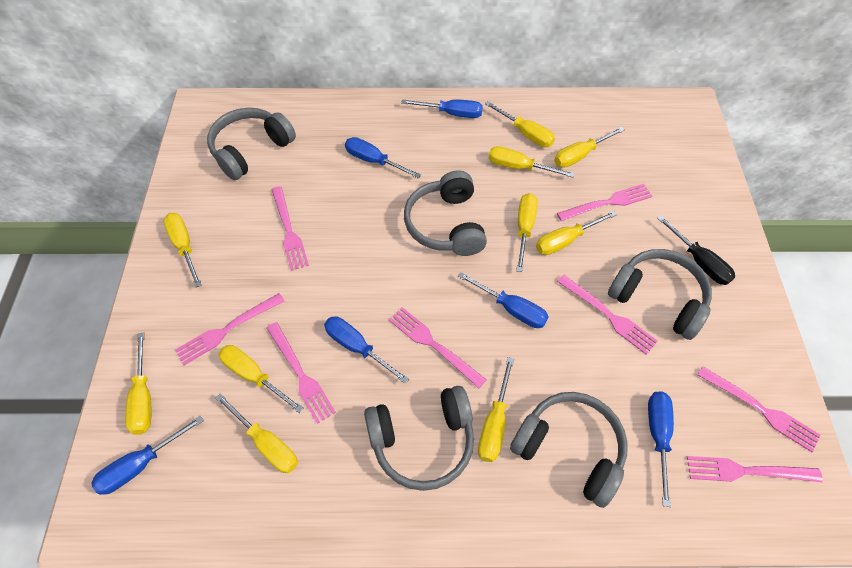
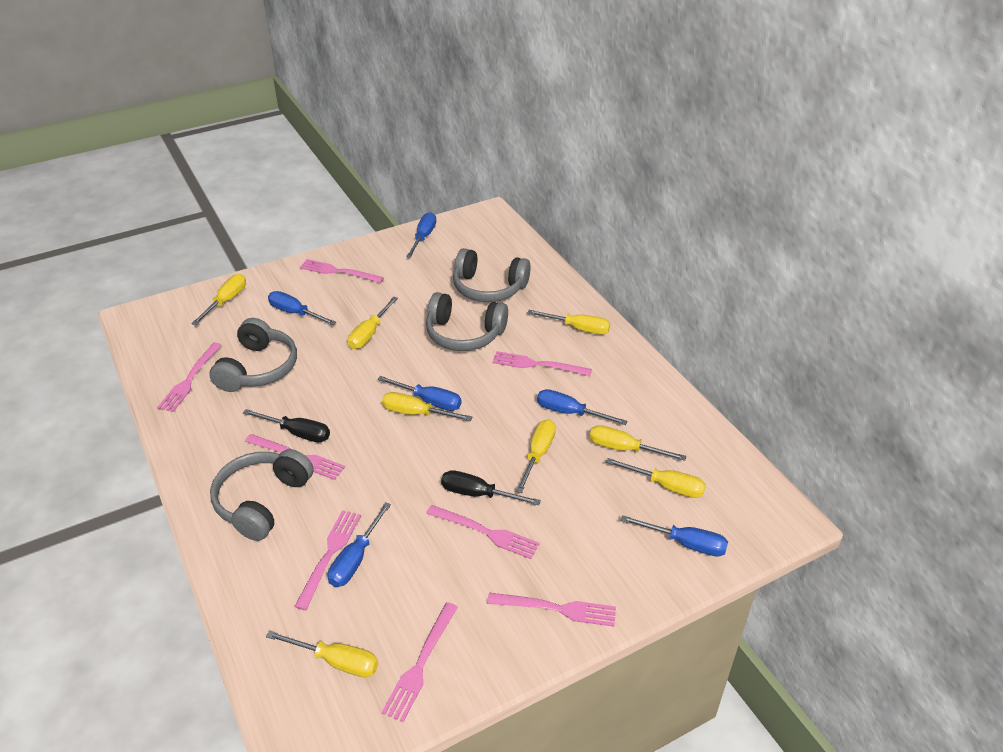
black screwdriver: 1 -> 2
grey headphones: 5 -> 4
yellow screwdriver: 10 -> 8

